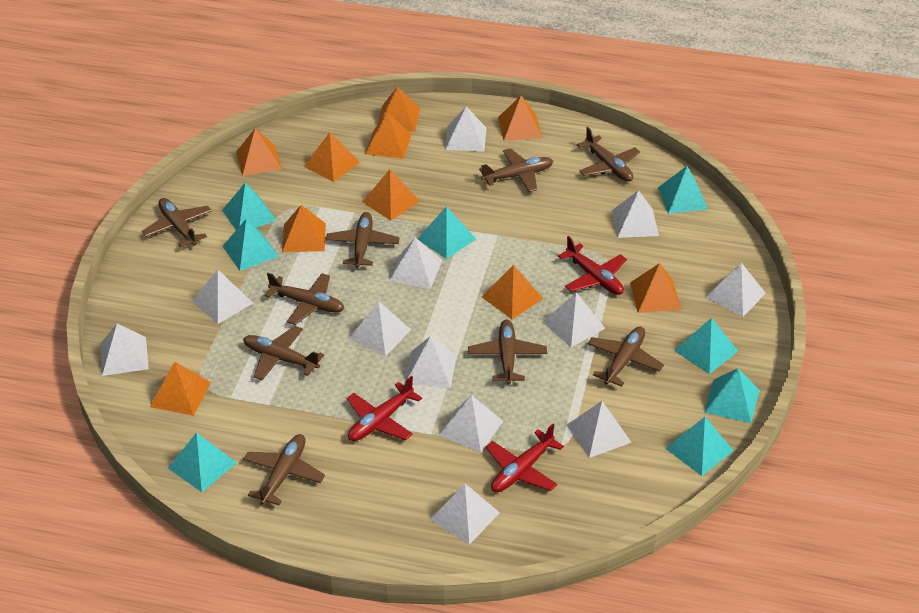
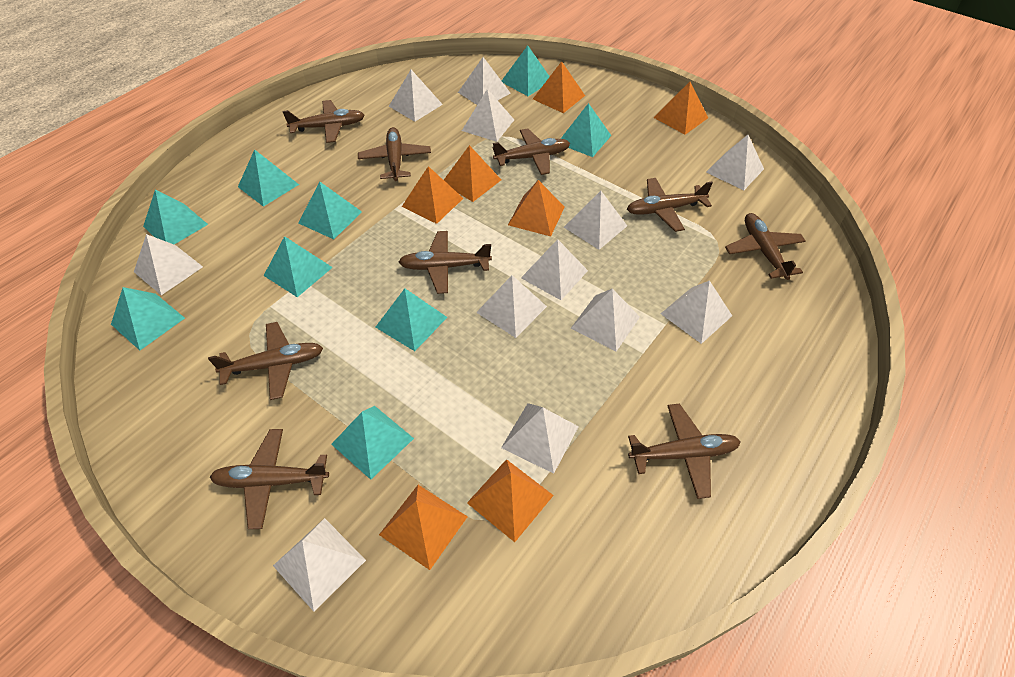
orange pyramid: 10 -> 7
red plane: 3 -> 0
turquoise pyramid: 8 -> 9

